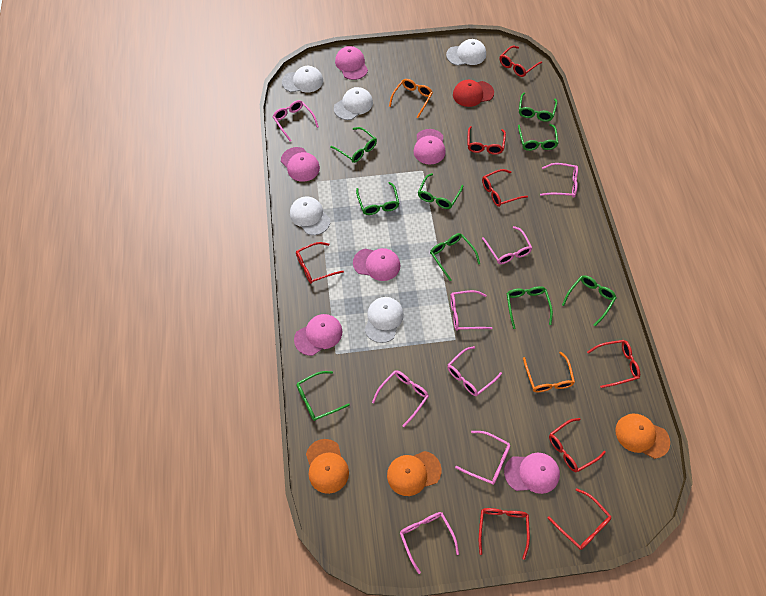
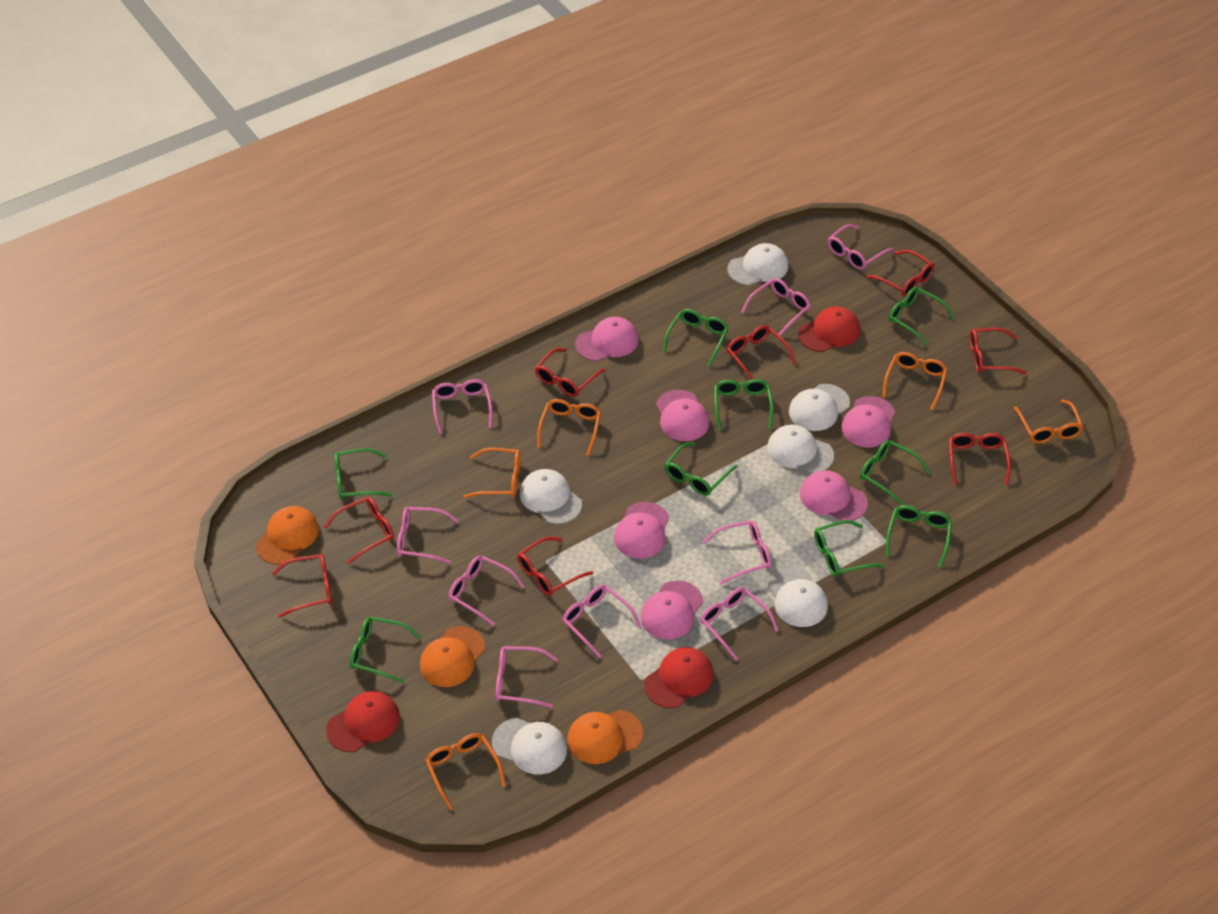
orange glasses: 2 -> 5
pink glasses: 8 -> 9
red cap: 1 -> 3
white cap: 5 -> 6

